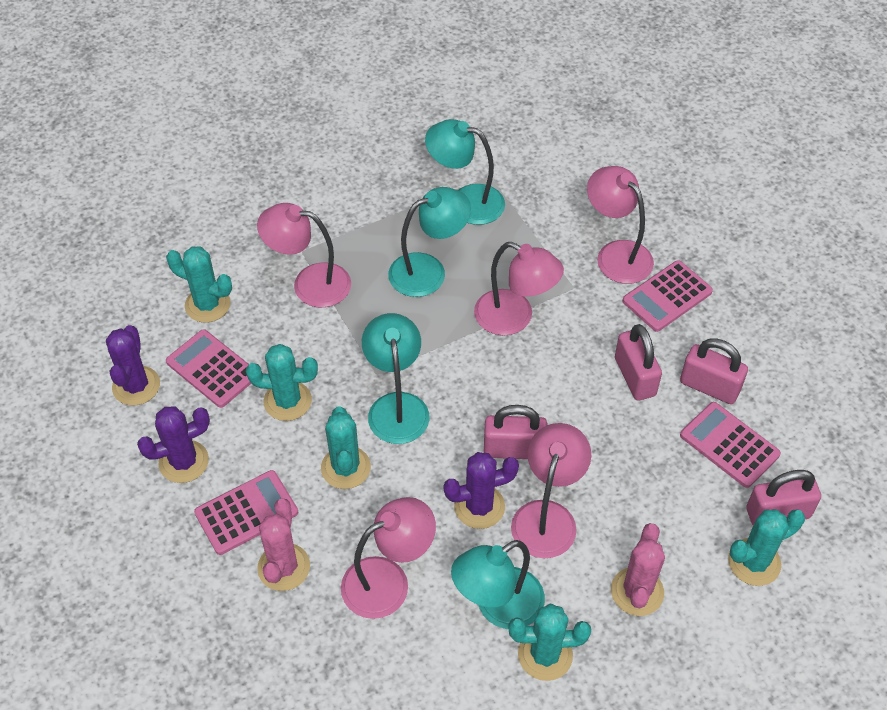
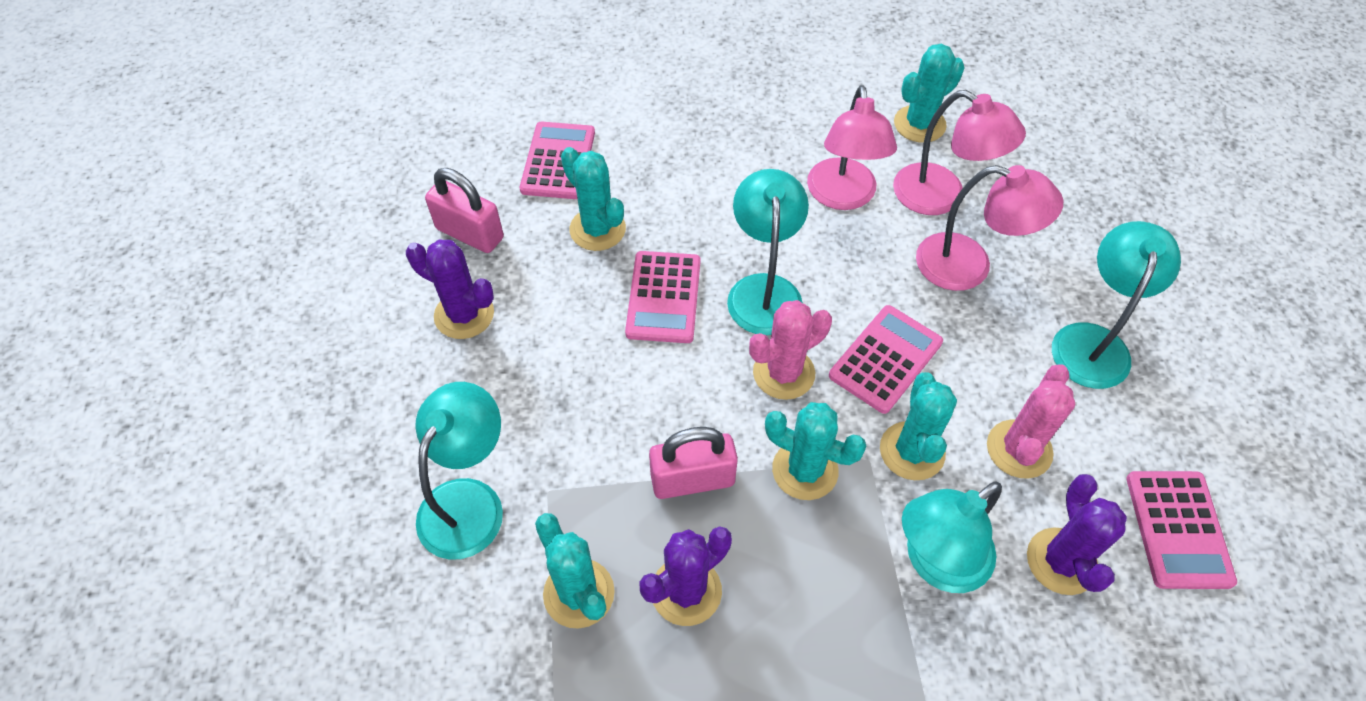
pink lamp: 5 -> 3
pink padlock: 4 -> 2

